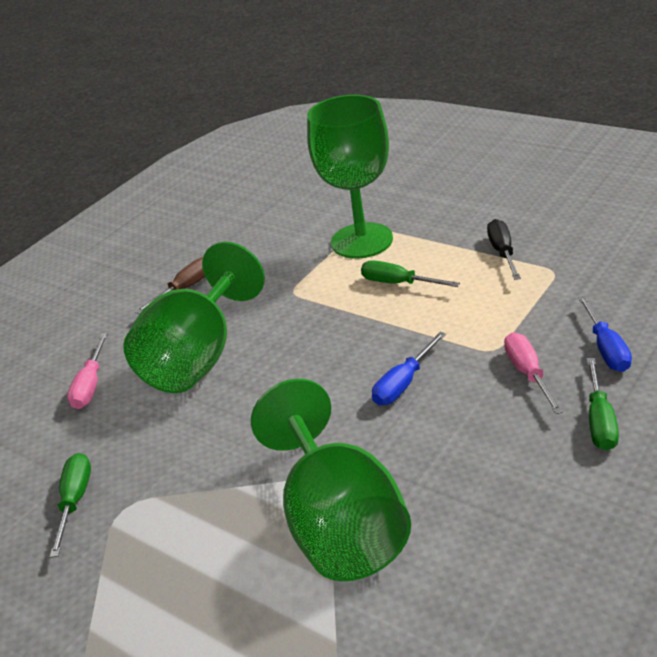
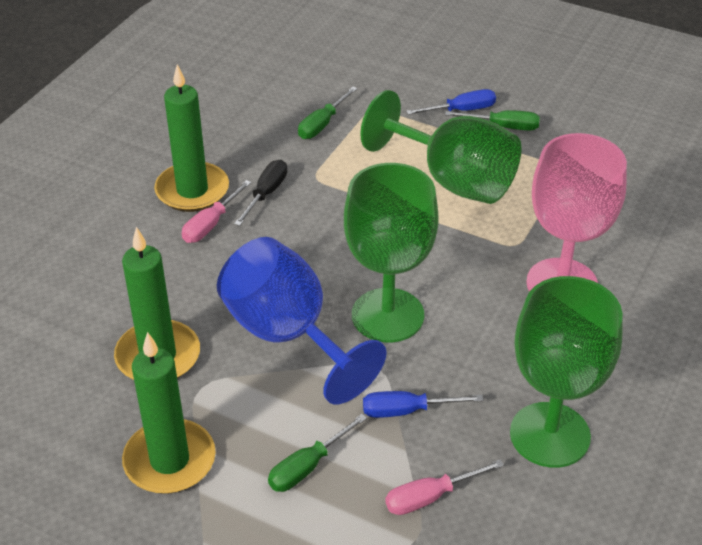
blue goblet: 0 -> 1
brown screwdriver: 1 -> 0
green candle: 0 -> 3
pink goblet: 0 -> 1

